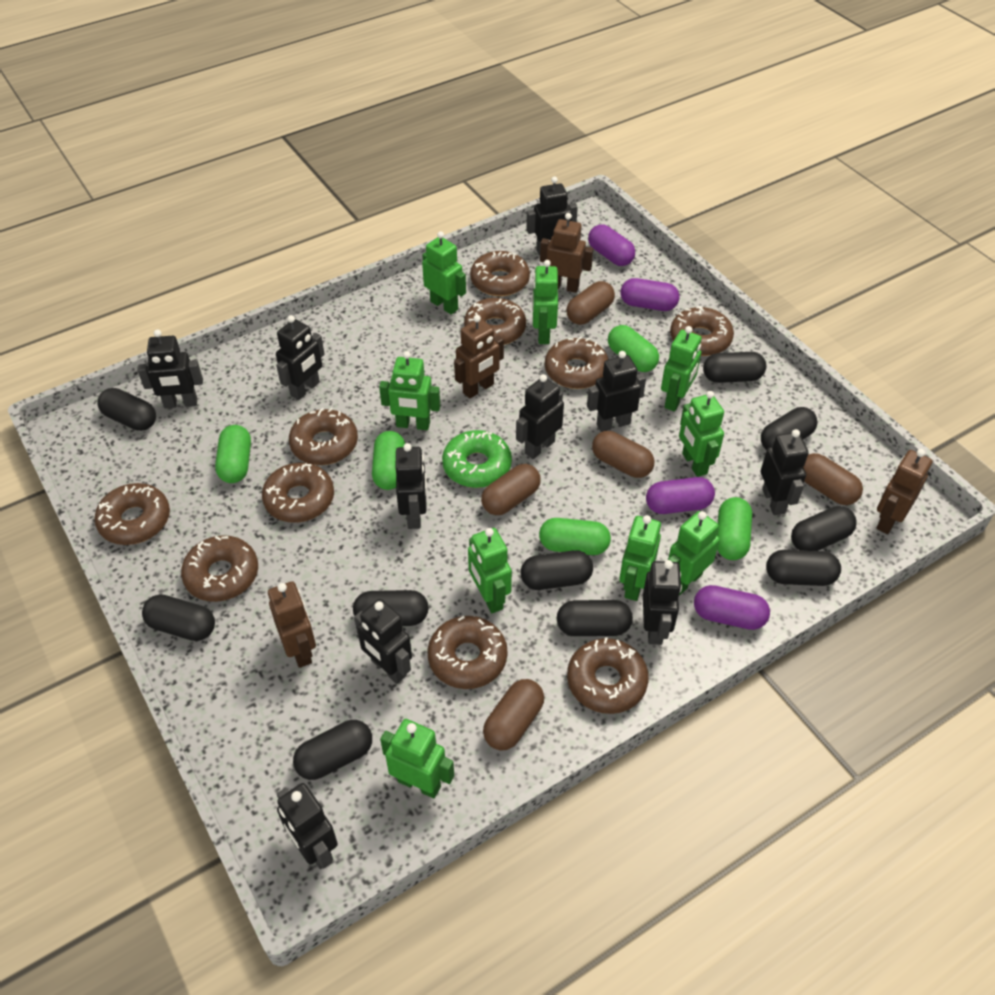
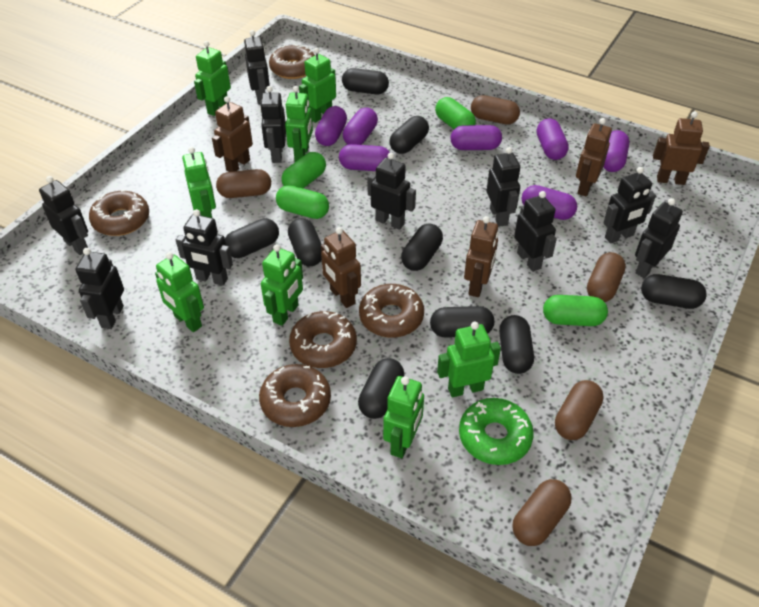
black capsule: 10 -> 9
brown donut: 10 -> 5
brown robot: 4 -> 5
green capsule: 5 -> 4
green robot: 9 -> 8
purple capsule: 4 -> 7

